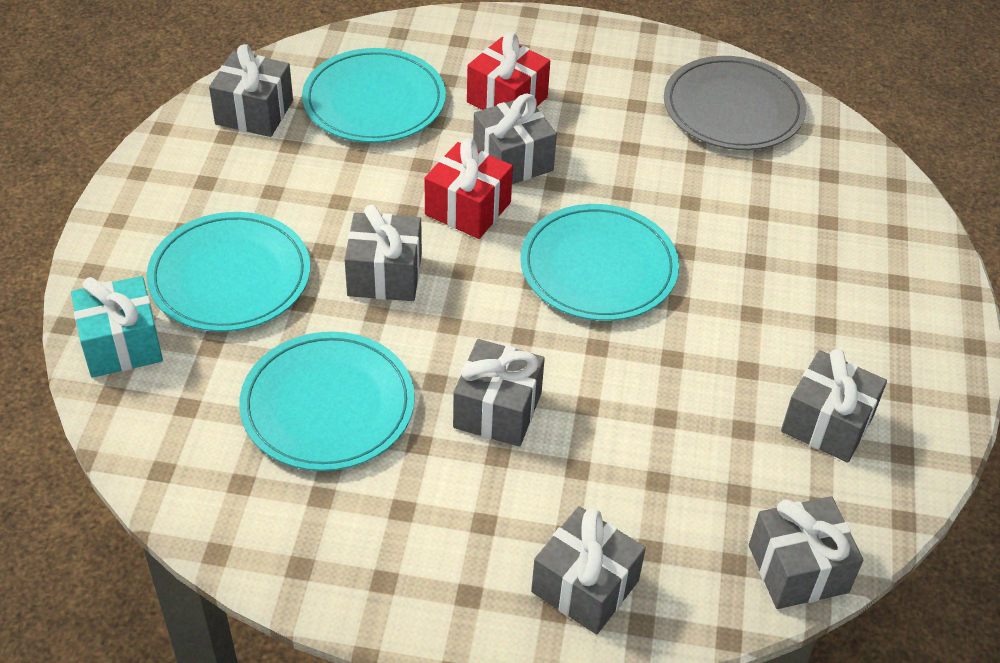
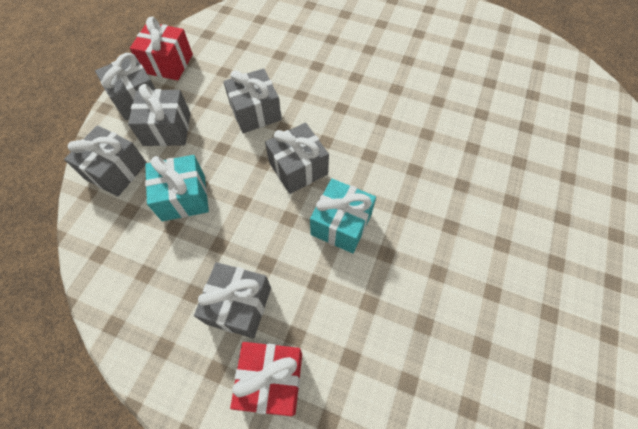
grey gift: 7 -> 6
grey plate: 1 -> 0
turquoise gift: 1 -> 2
turquoise plate: 4 -> 0

